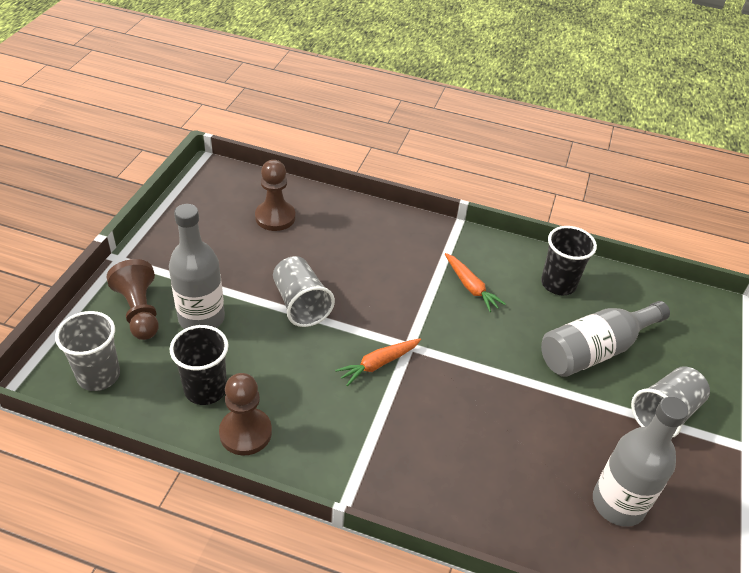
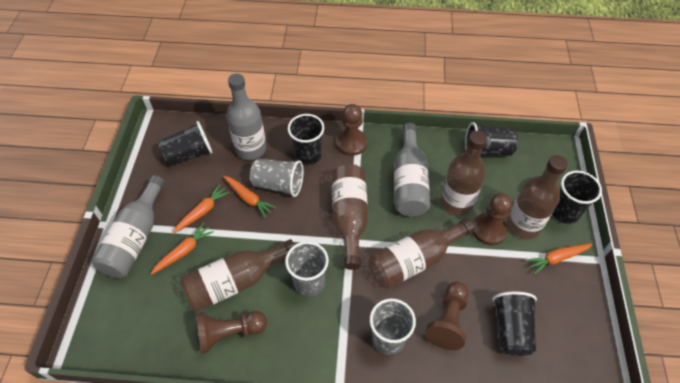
black cup: 2 -> 5
brown bottle: 0 -> 5
brown pawn: 3 -> 4
orange carrot: 2 -> 4

